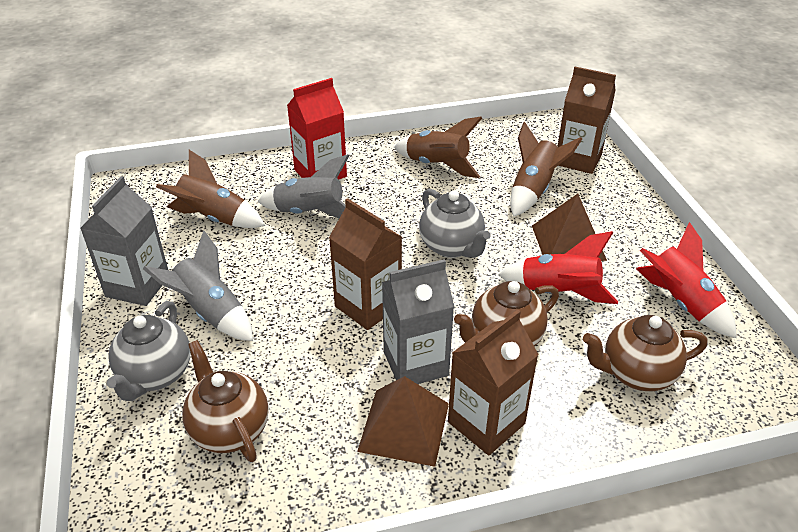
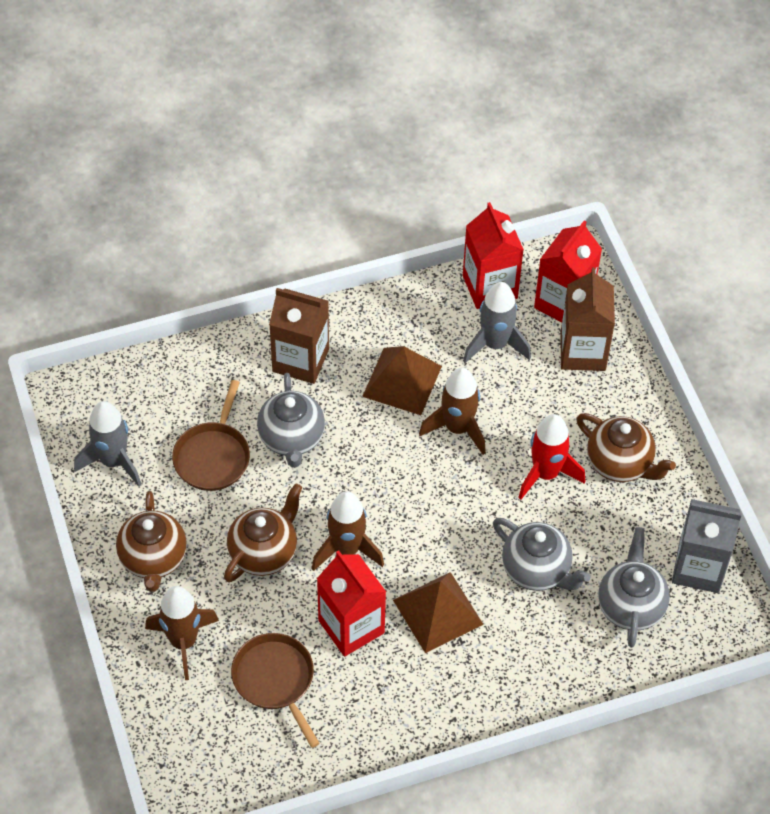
brown carton: 3 -> 2
brown pan: 0 -> 2
grey carton: 2 -> 1
grey teapot: 2 -> 3
red carton: 1 -> 3
red rocket: 2 -> 1

